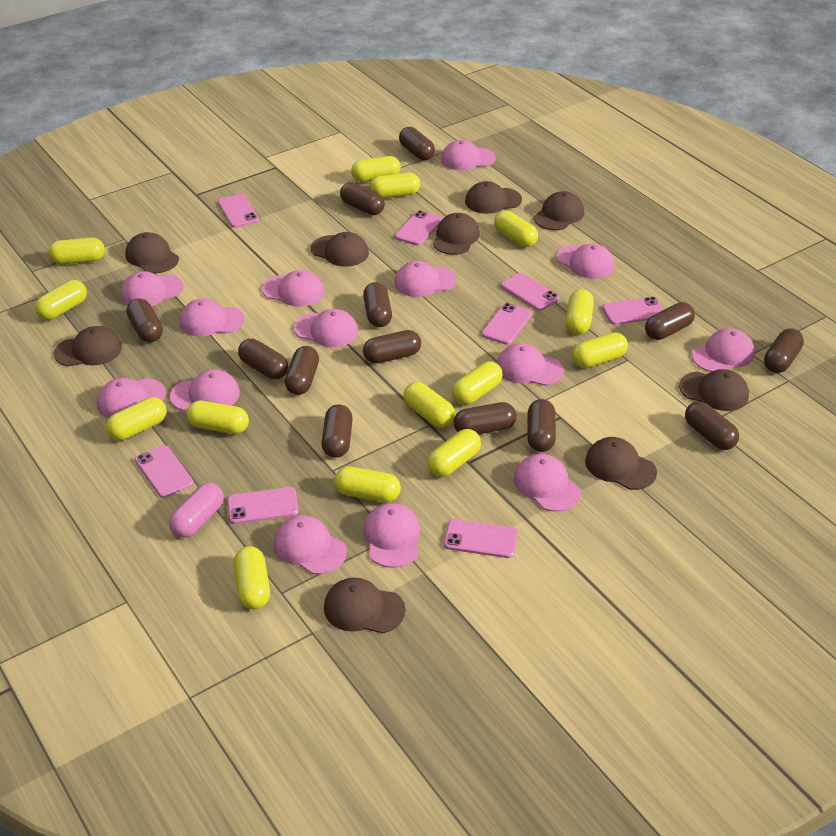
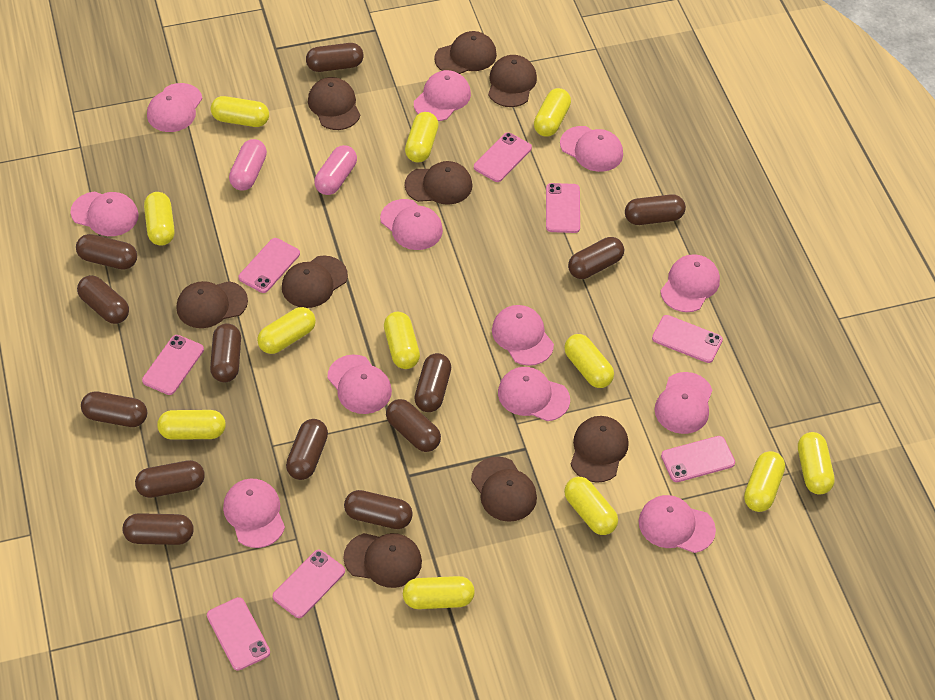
pink cap: 14 -> 12
pink capsule: 1 -> 2
yellow capsule: 14 -> 12

